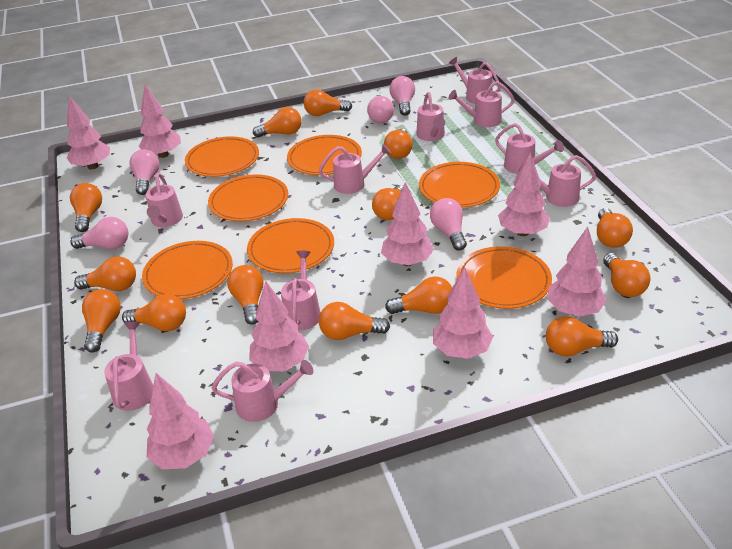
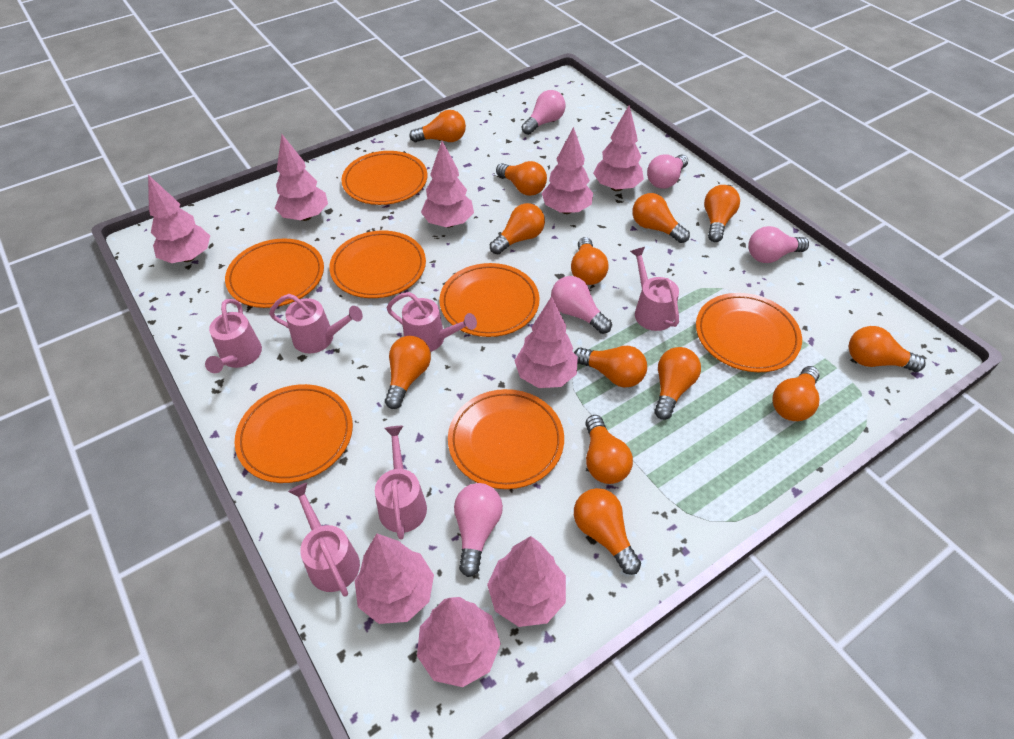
orange light bulb: 14 -> 13
pink tree: 8 -> 9
pink watering can: 10 -> 6

